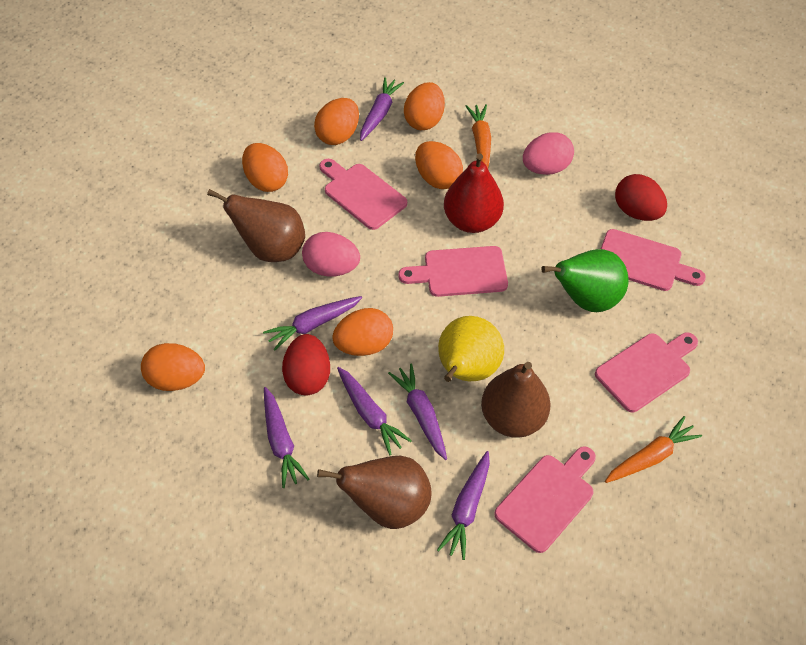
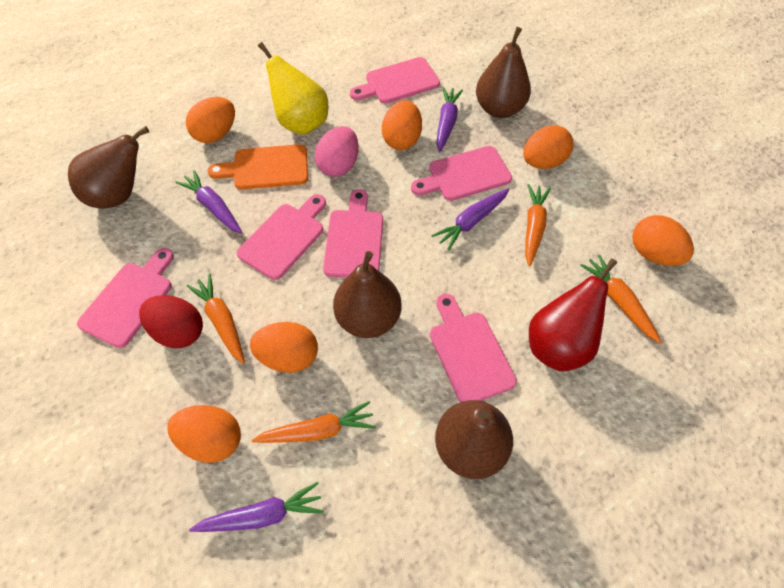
brown pear: 3 -> 4
green pear: 1 -> 0
orange carrot: 2 -> 4
orange cutting board: 0 -> 1
pink cutting board: 5 -> 6
pink egg: 2 -> 1
purple carrot: 6 -> 4
red egg: 2 -> 1

